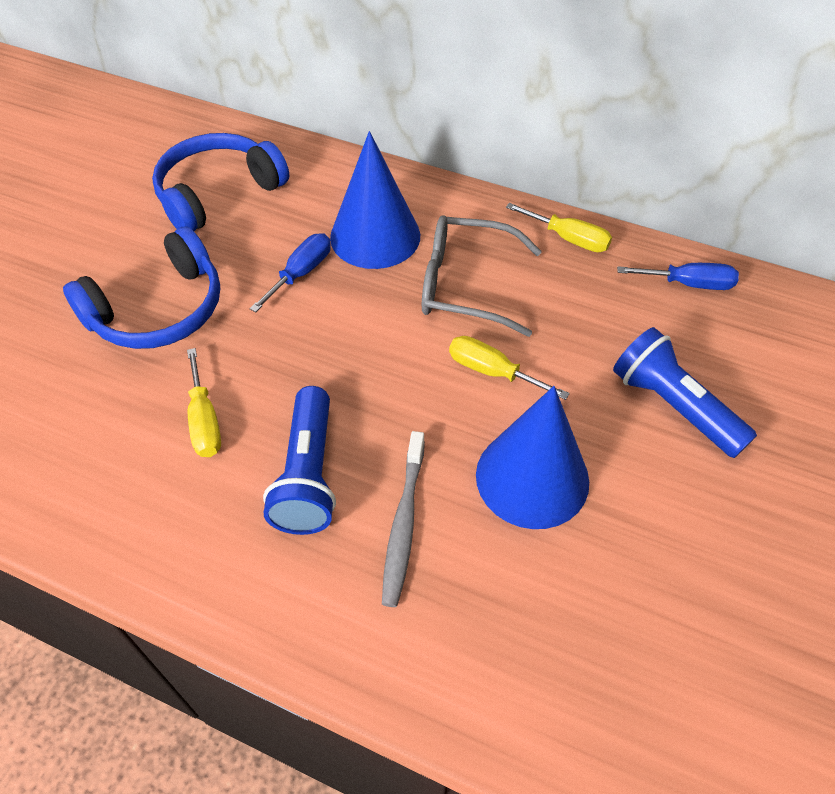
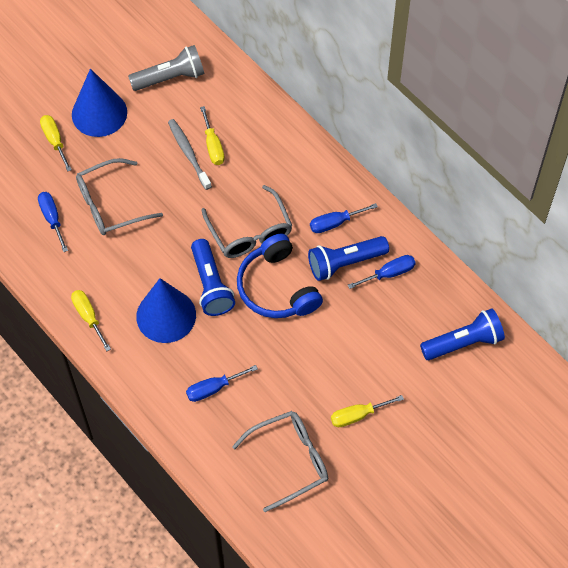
blue flashlight: 2 -> 3
blue headphones: 2 -> 1
blue screwdriver: 2 -> 4
grey flashlight: 0 -> 1
grey glasses: 1 -> 3
yellow screwdriver: 3 -> 4

